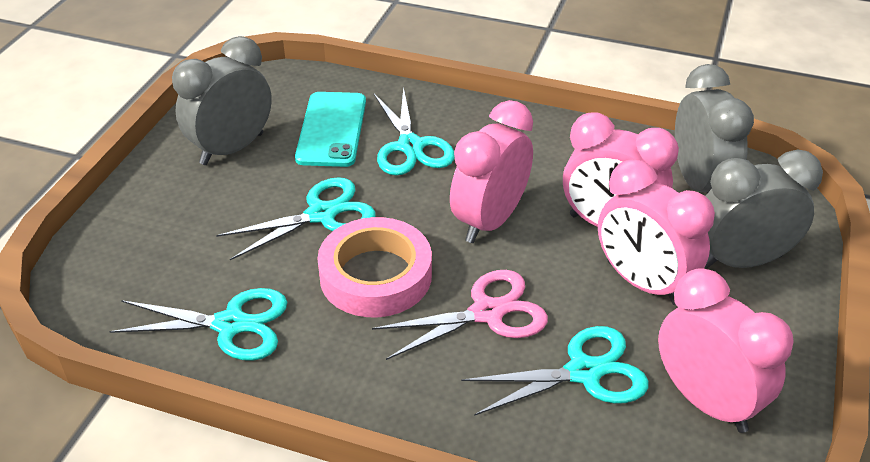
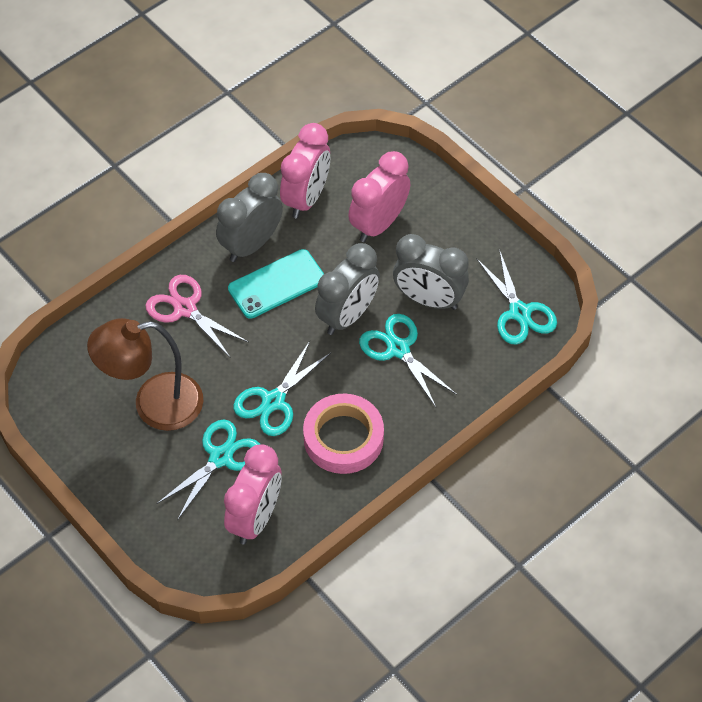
brown lamp: 0 -> 1
pink clock: 4 -> 3

